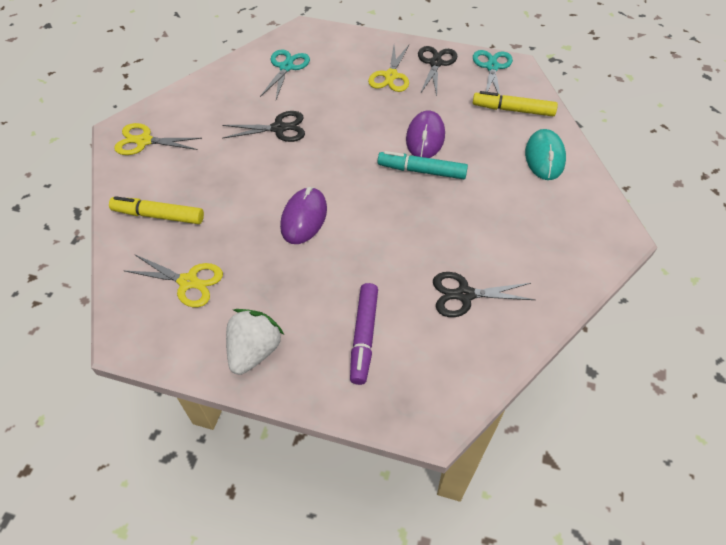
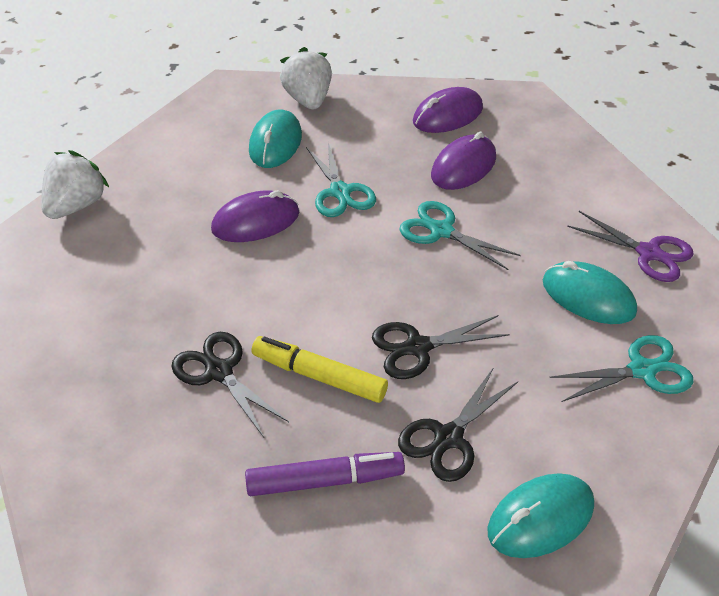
purple mouse: 2 -> 3
purple scissors: 0 -> 1
turquoise marker: 1 -> 0
turquoise mouse: 1 -> 3
turquoise scissors: 2 -> 3
white strawberry: 1 -> 2
yellow marker: 2 -> 1
yellow scissors: 3 -> 0

